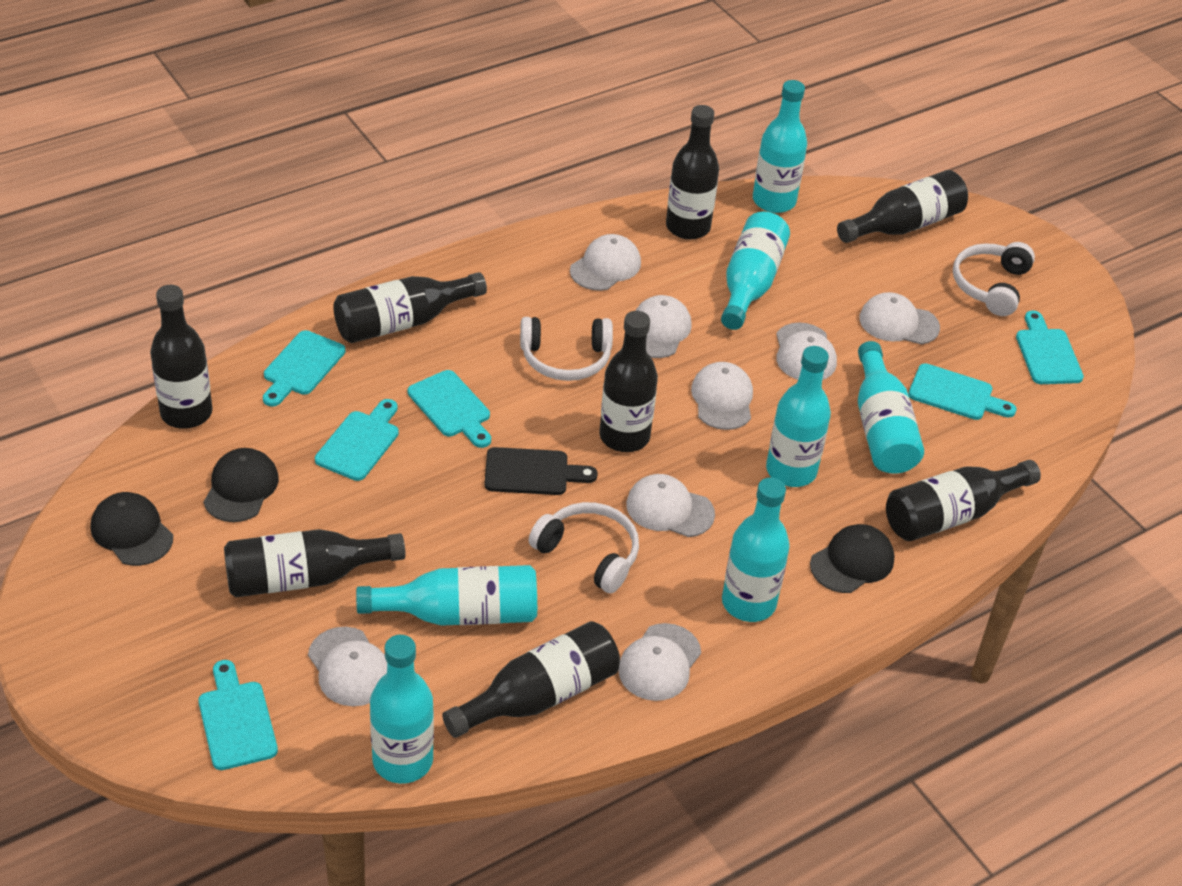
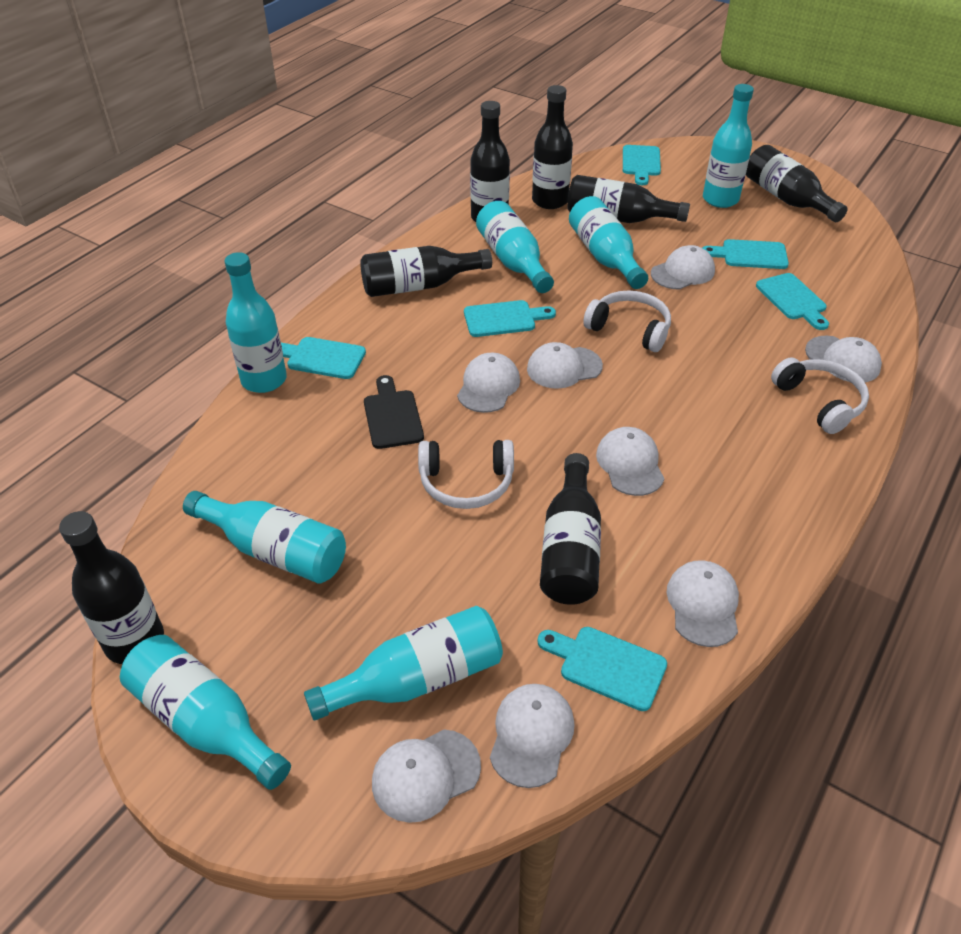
black bottle: 8 -> 7
black cap: 3 -> 0

